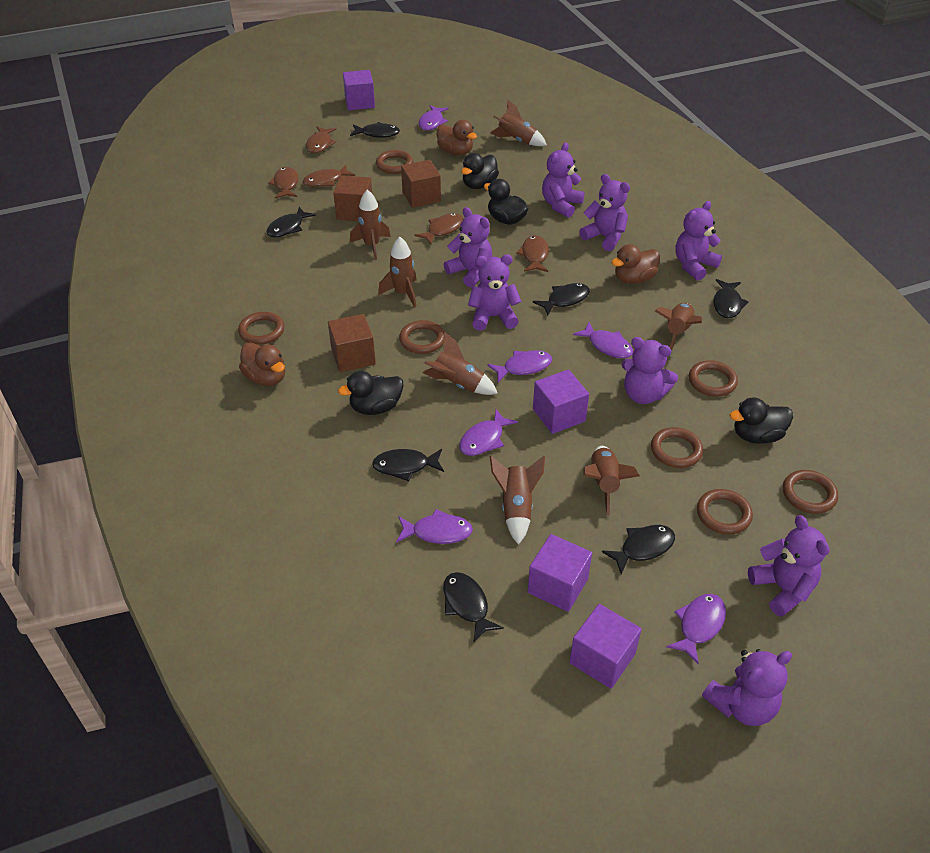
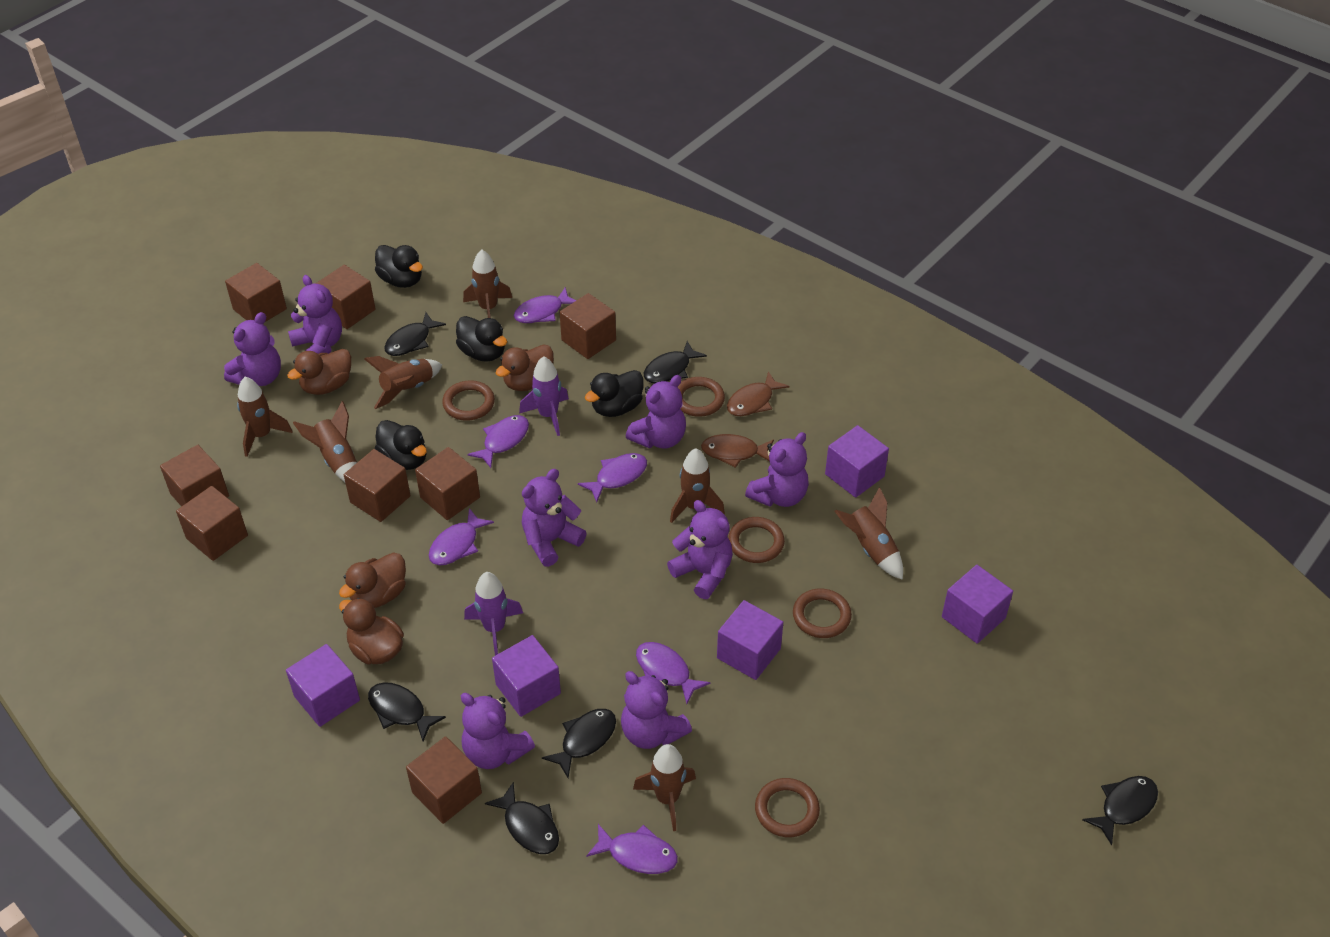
black fish: 7 -> 6
brown cube: 3 -> 8
brown duck: 3 -> 4
brown fish: 5 -> 2
brown ring: 7 -> 5
purple cube: 4 -> 5
purple rocket: 0 -> 2

